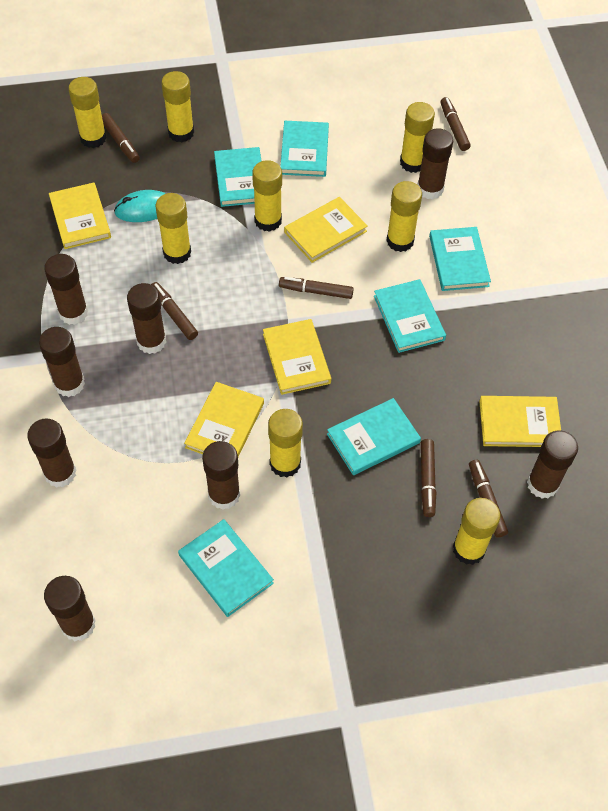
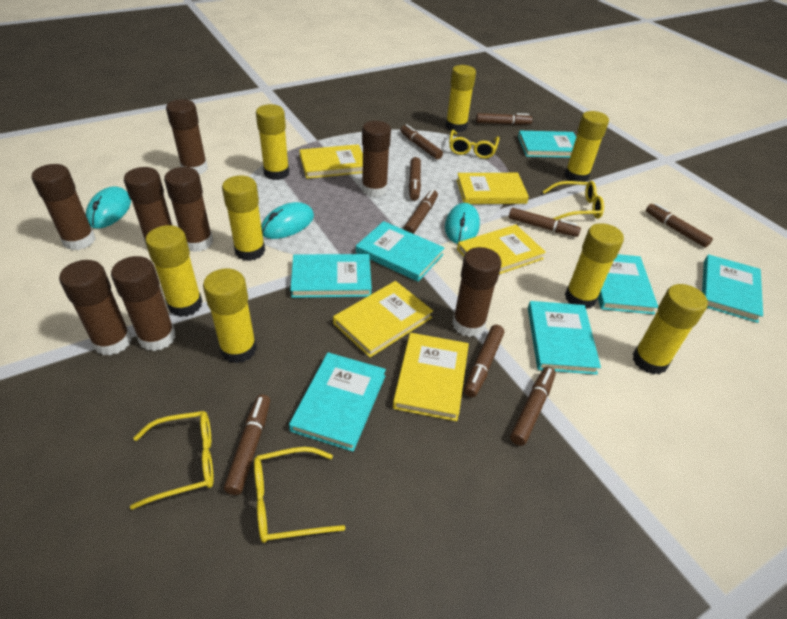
brown marker: 6 -> 9
turquoise book: 6 -> 7
turquoise mouse: 1 -> 3
yellow glasses: 0 -> 4

